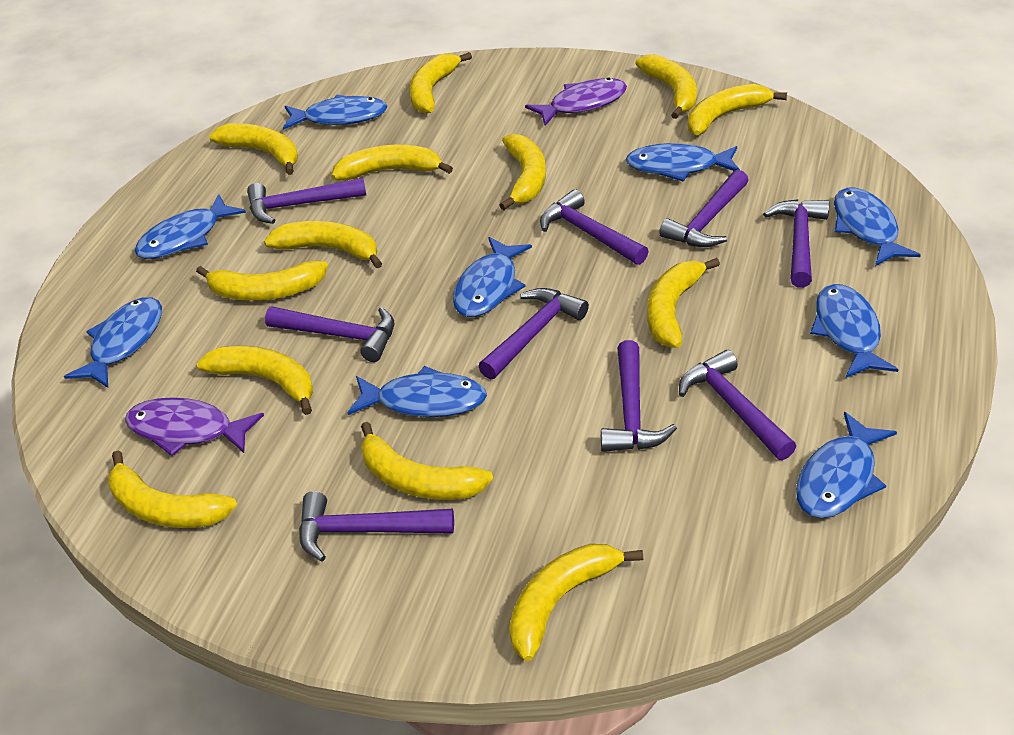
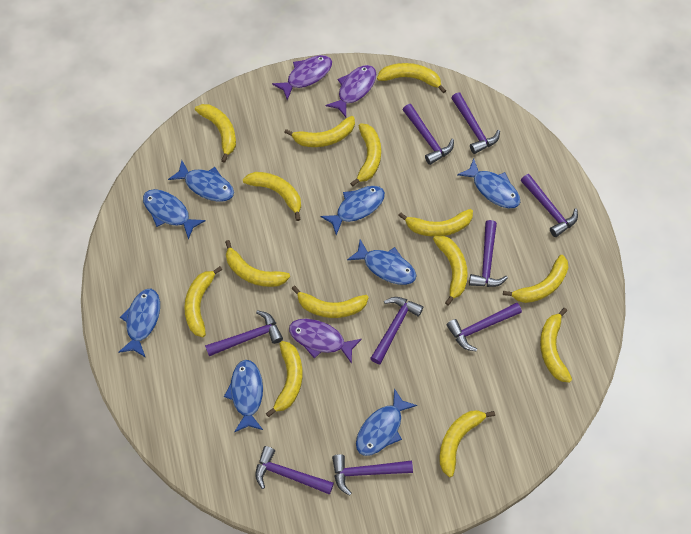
blue fish: 9 -> 8
purple fish: 2 -> 3
yellow banana: 13 -> 14

